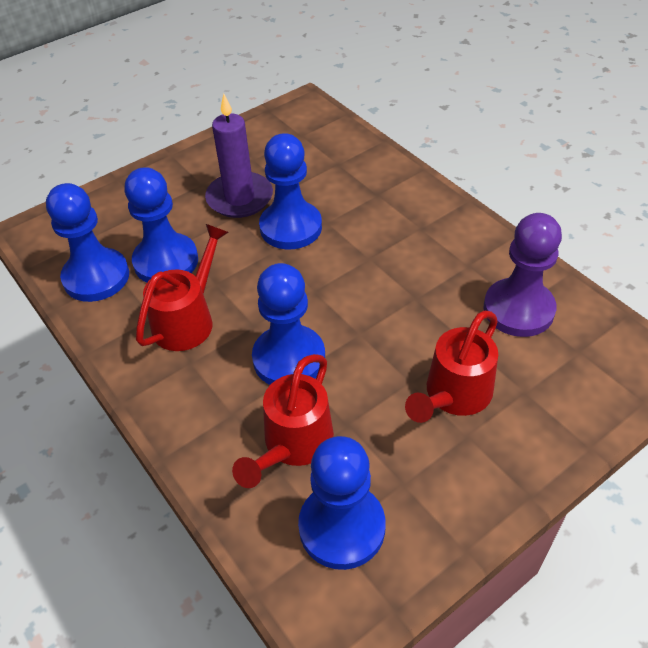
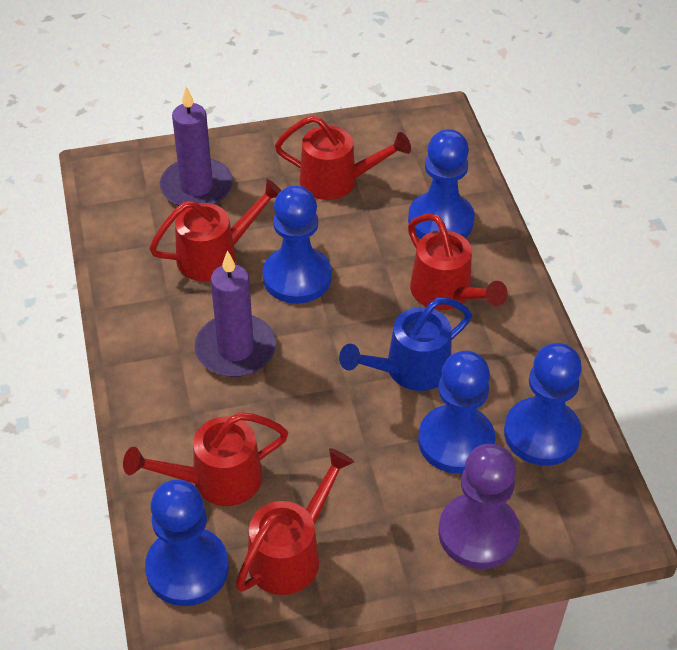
blue watering can: 0 -> 1
purple candle: 1 -> 2
red watering can: 3 -> 5

